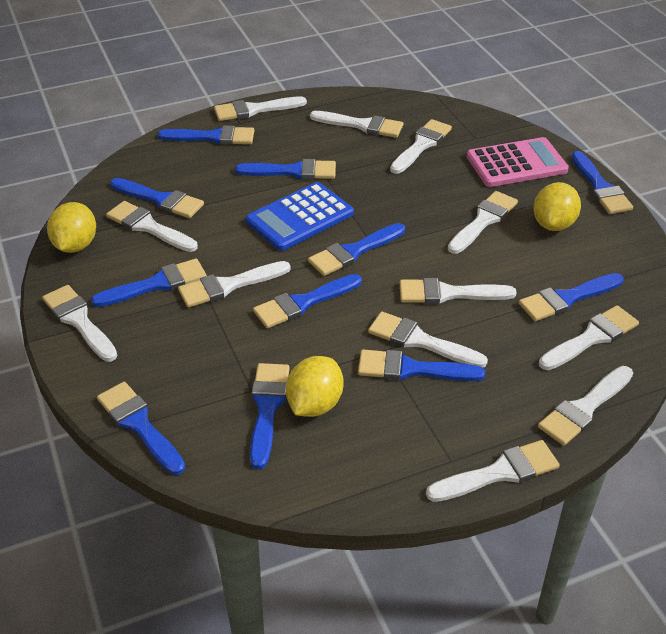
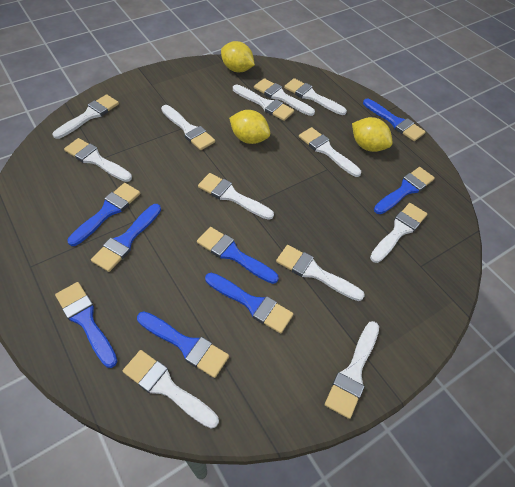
blue brush: 11 -> 8
blue calculator: 1 -> 0
pink calculator: 1 -> 0

